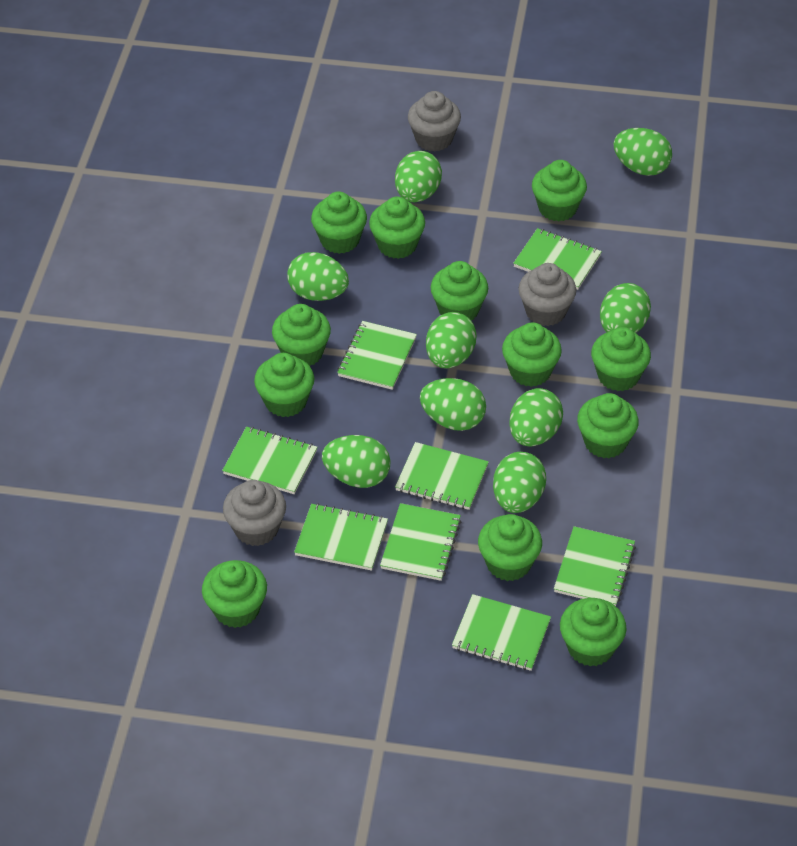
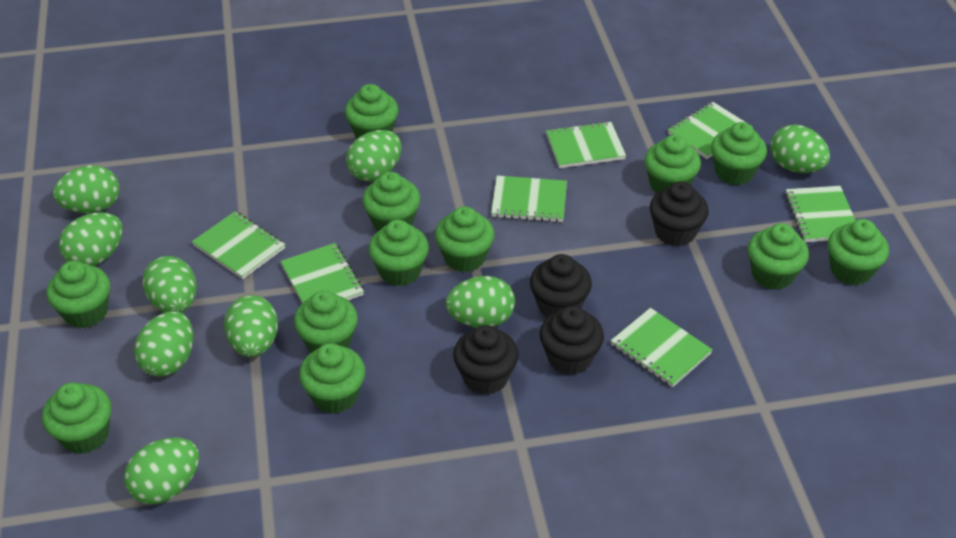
black cupcake: 0 -> 4
green notebook: 8 -> 7
grey cupcake: 3 -> 0

